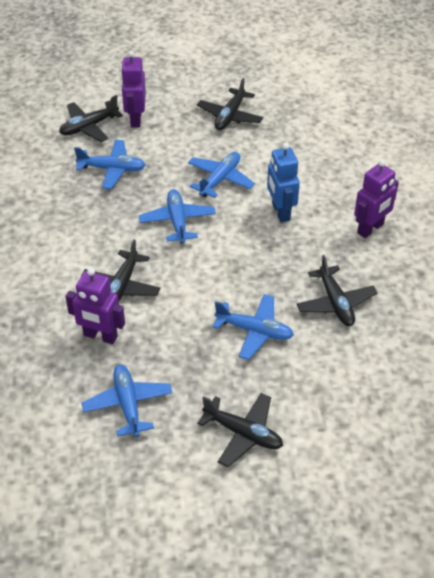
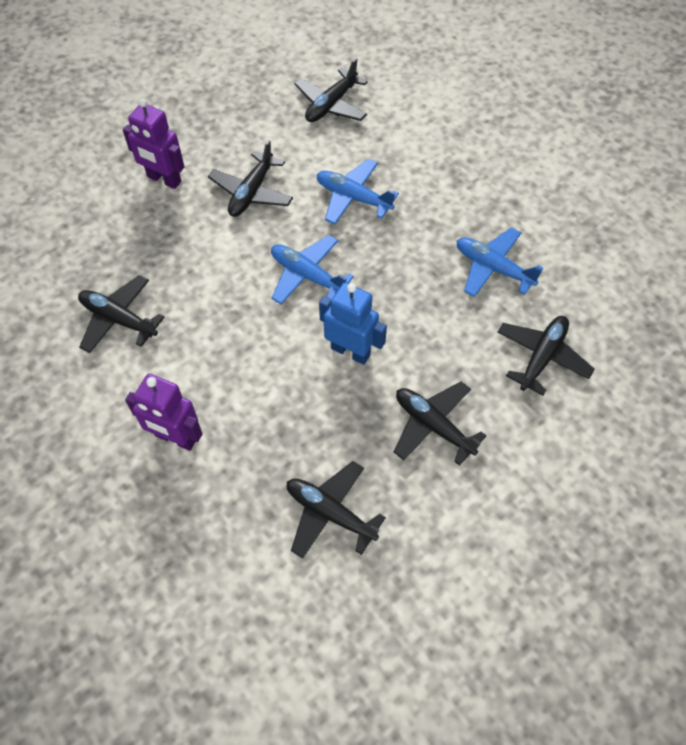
black plane: 5 -> 6
blue plane: 5 -> 3
purple robot: 3 -> 2

